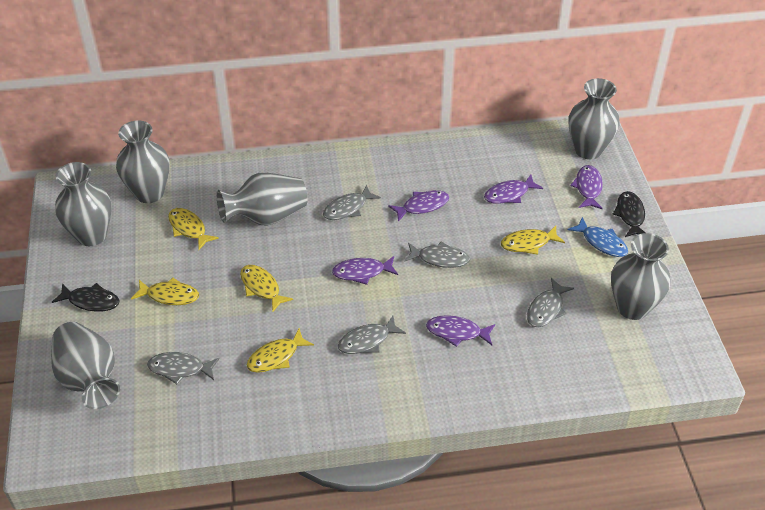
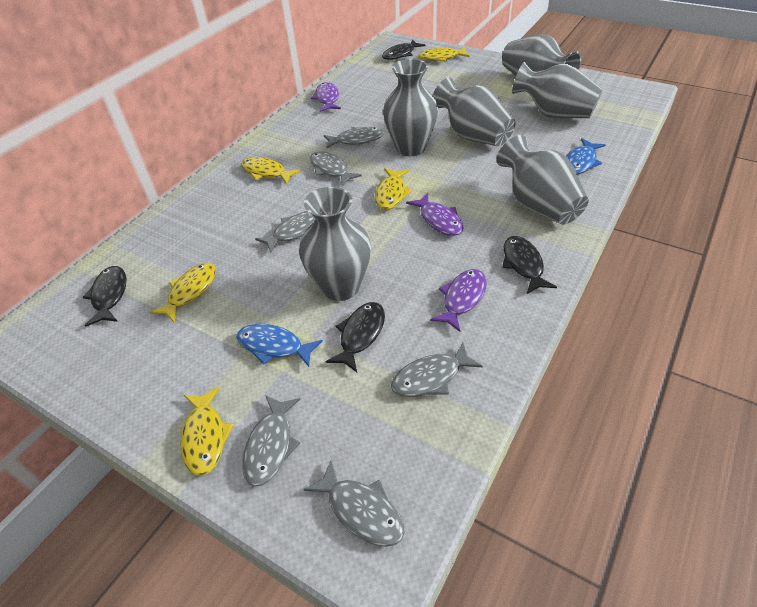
black fish: 2 -> 4
blue fish: 1 -> 2
grey fish: 5 -> 6
purple fish: 5 -> 3

